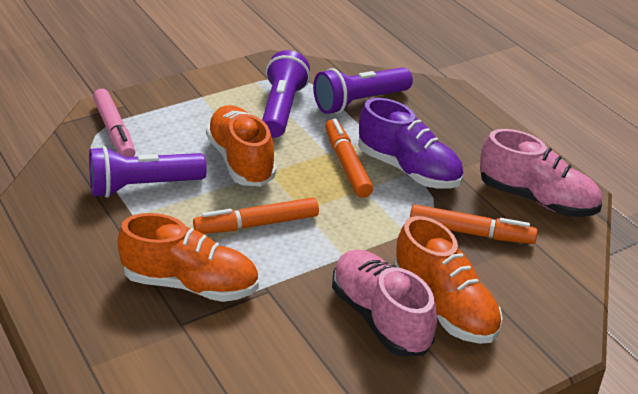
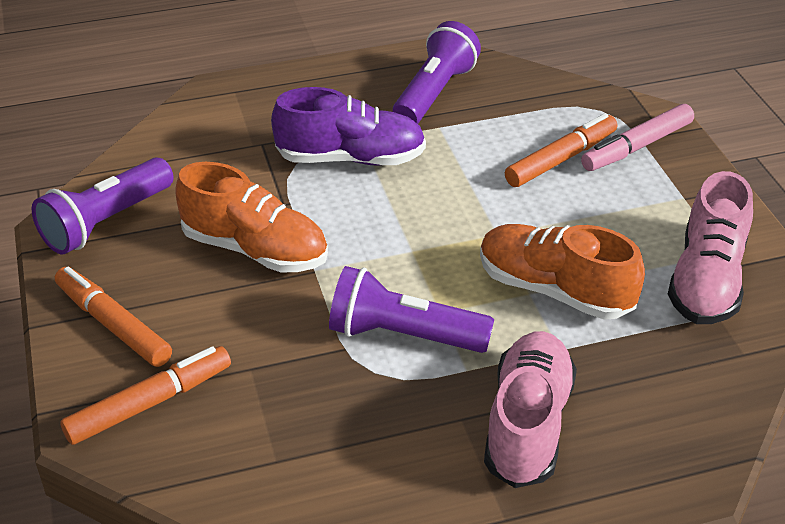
orange shoe: 3 -> 2

